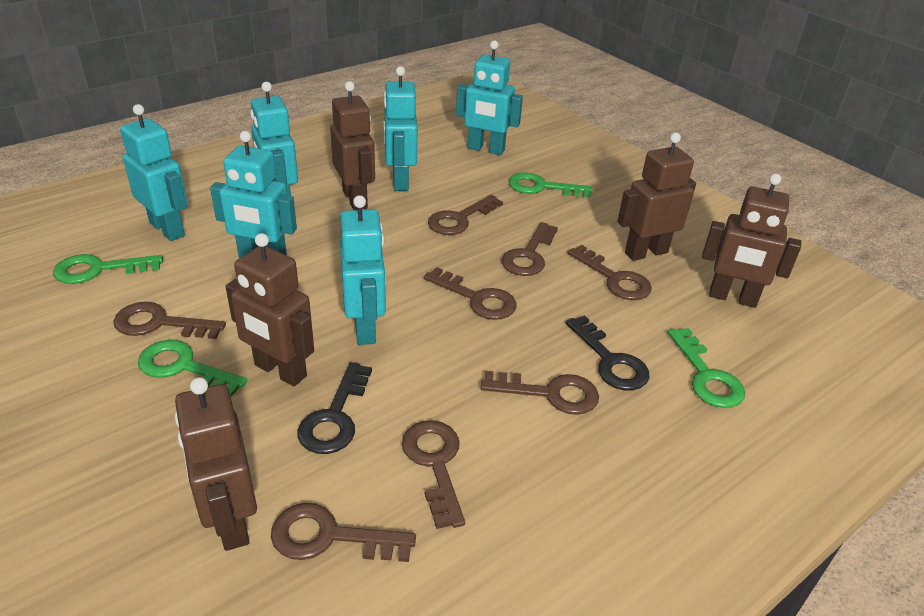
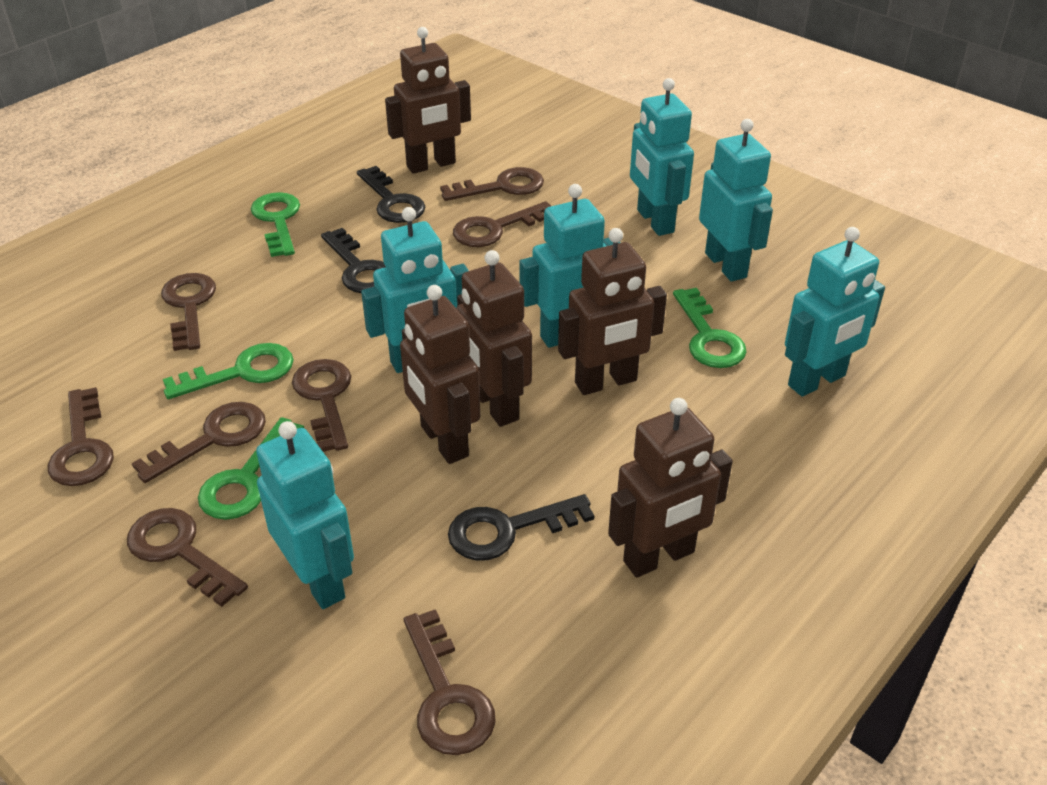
black key: 2 -> 3

